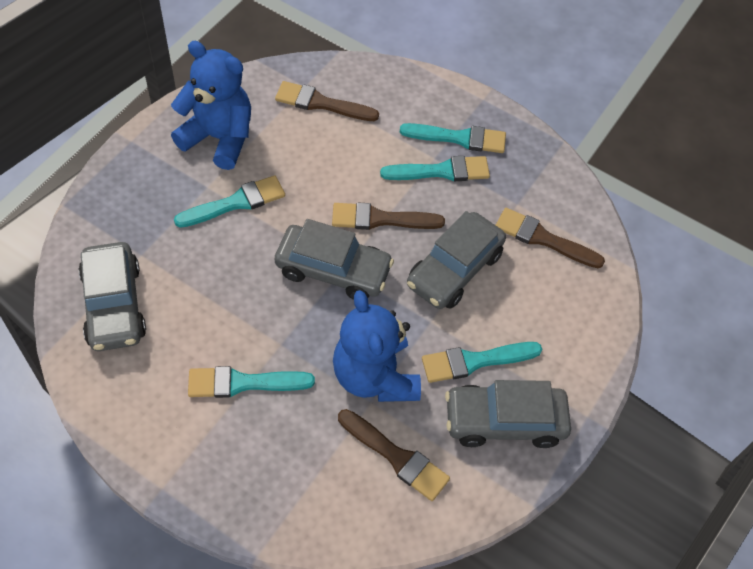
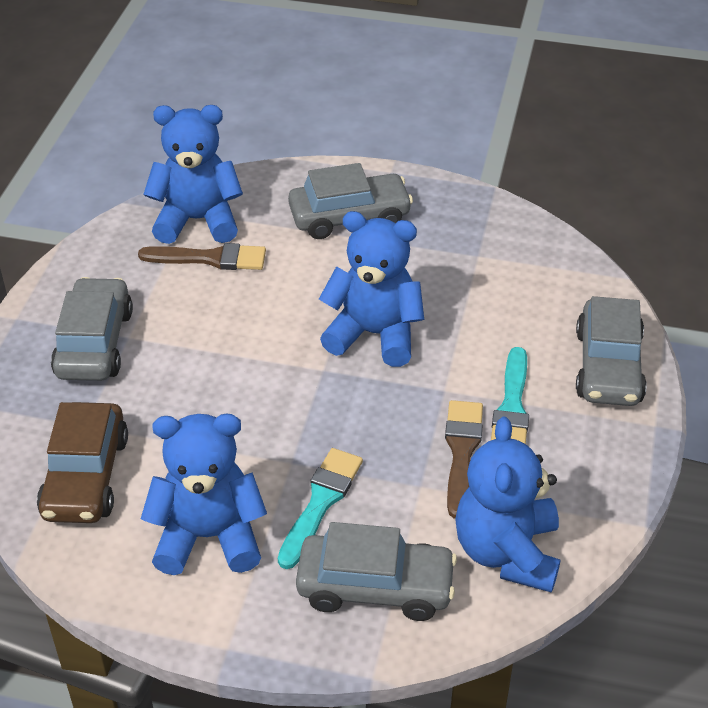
blue teddy bear: 2 -> 4
brown brush: 4 -> 2
brown car: 0 -> 1
turquoise brush: 5 -> 2

